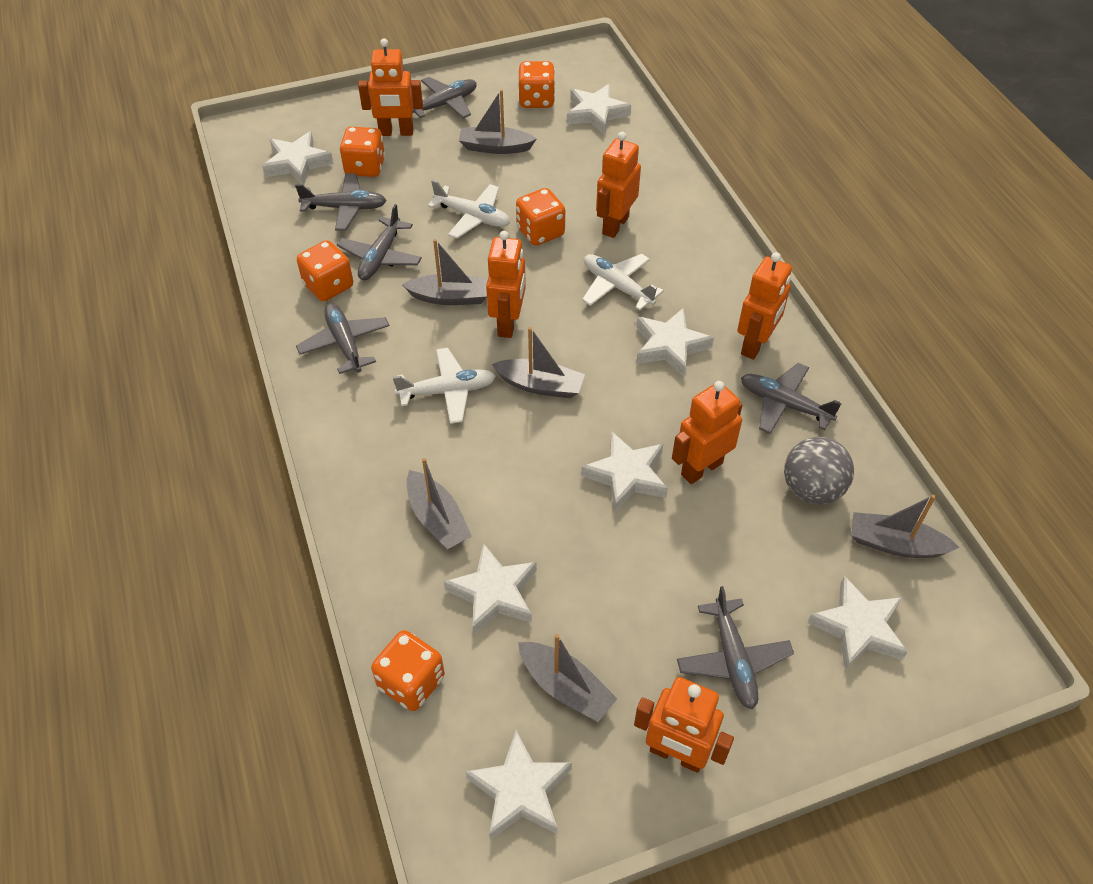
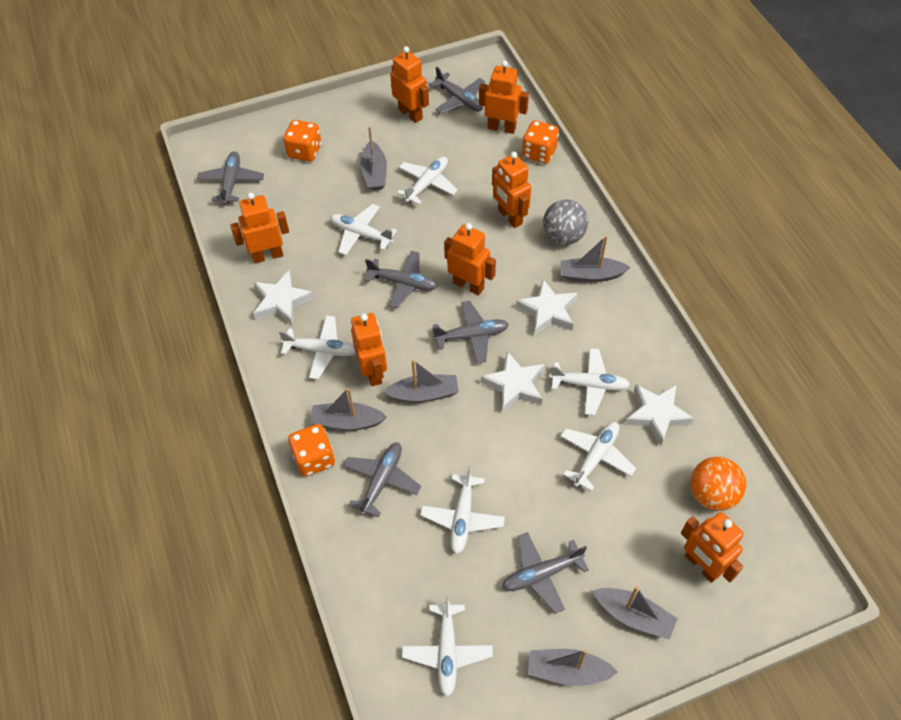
orange ball: 0 -> 1
orange dice: 5 -> 3
orange robot: 6 -> 7
white plane: 3 -> 7
white star: 7 -> 4

